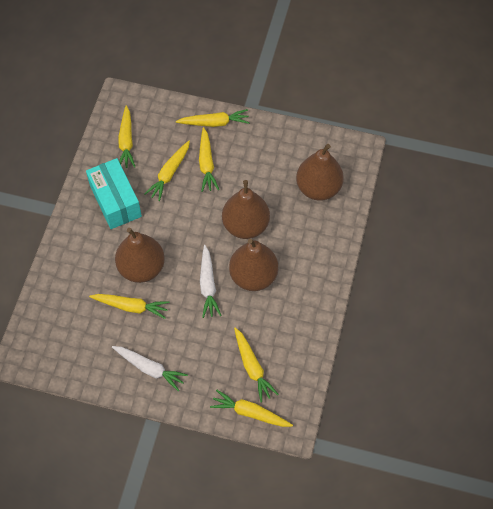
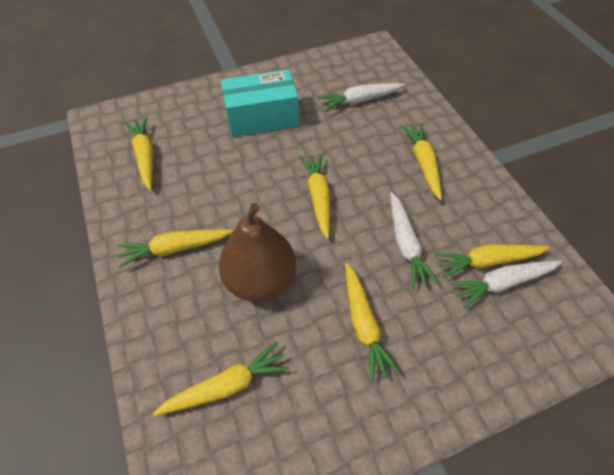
brown pear: 4 -> 1
white carrot: 2 -> 3

